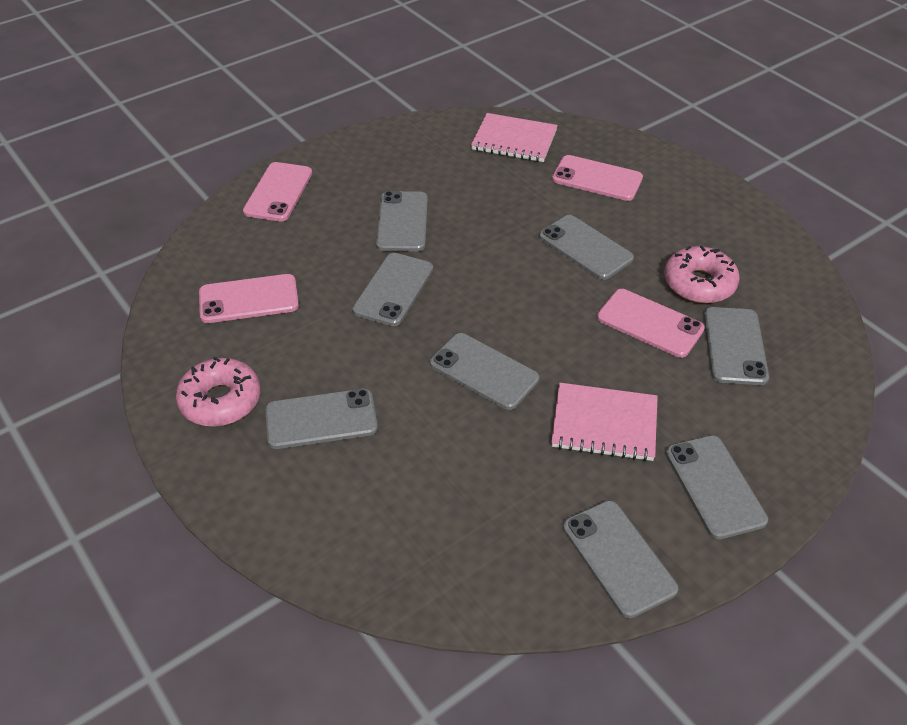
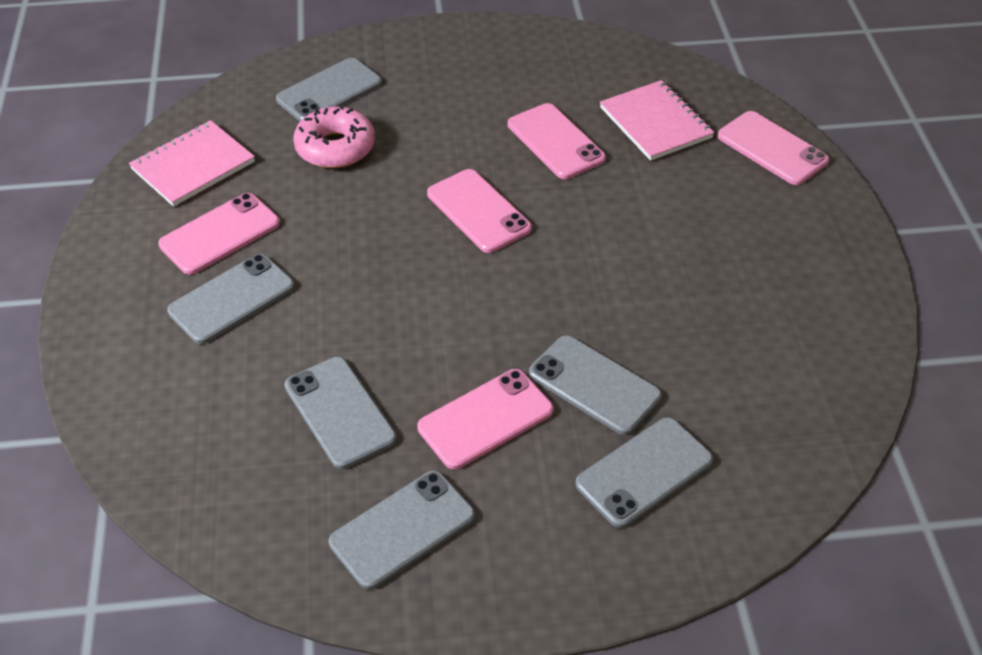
grey phone: 8 -> 6
pink donut: 2 -> 1
pink phone: 4 -> 5

